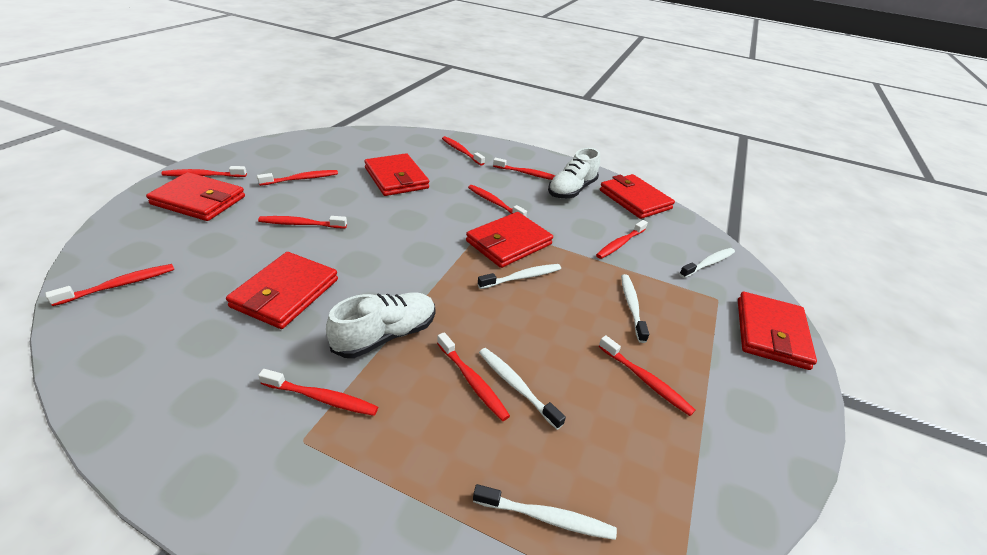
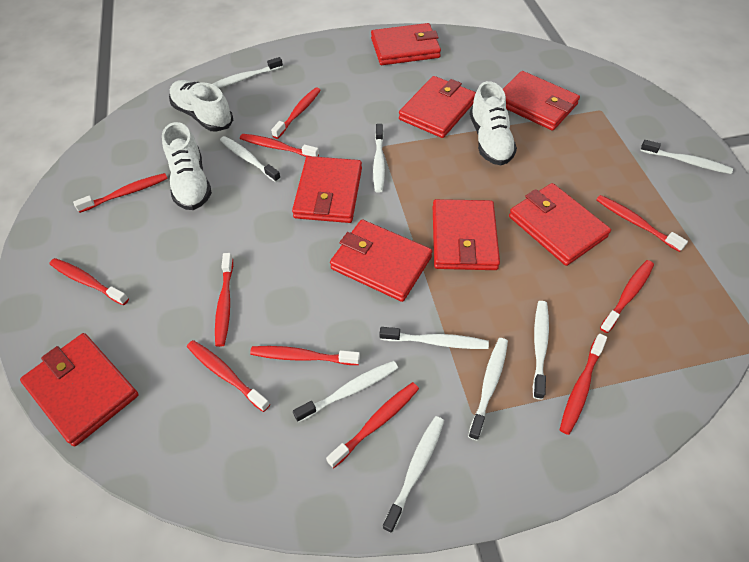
red wallet: 6 -> 8
white shoe: 2 -> 3
white toothbrush: 5 -> 9

